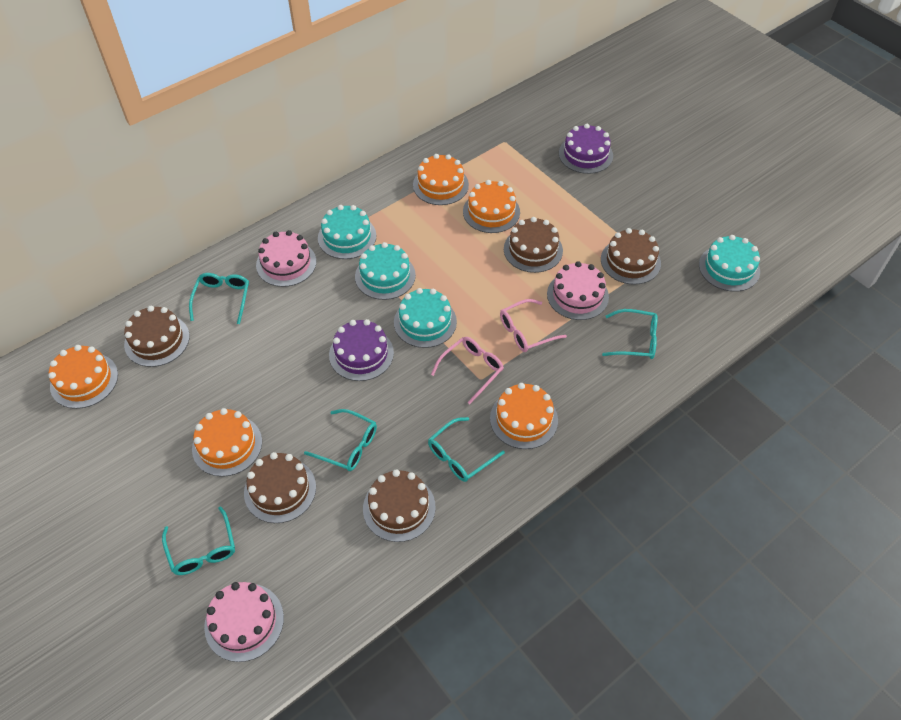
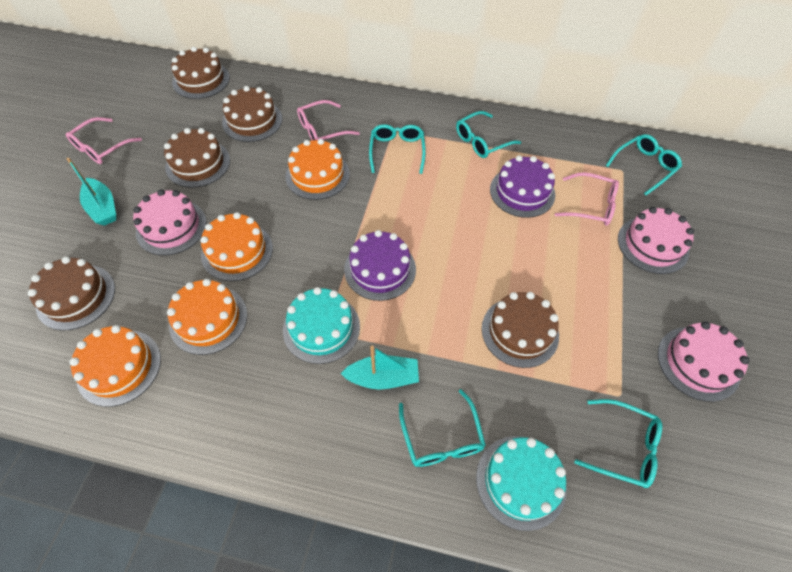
orange cake: 5 -> 4
pink glasses: 2 -> 3
turquoise boat: 0 -> 2
turquoise cake: 4 -> 2

